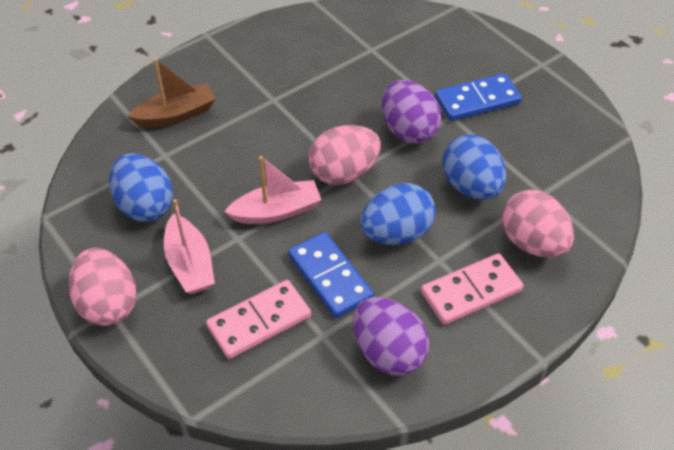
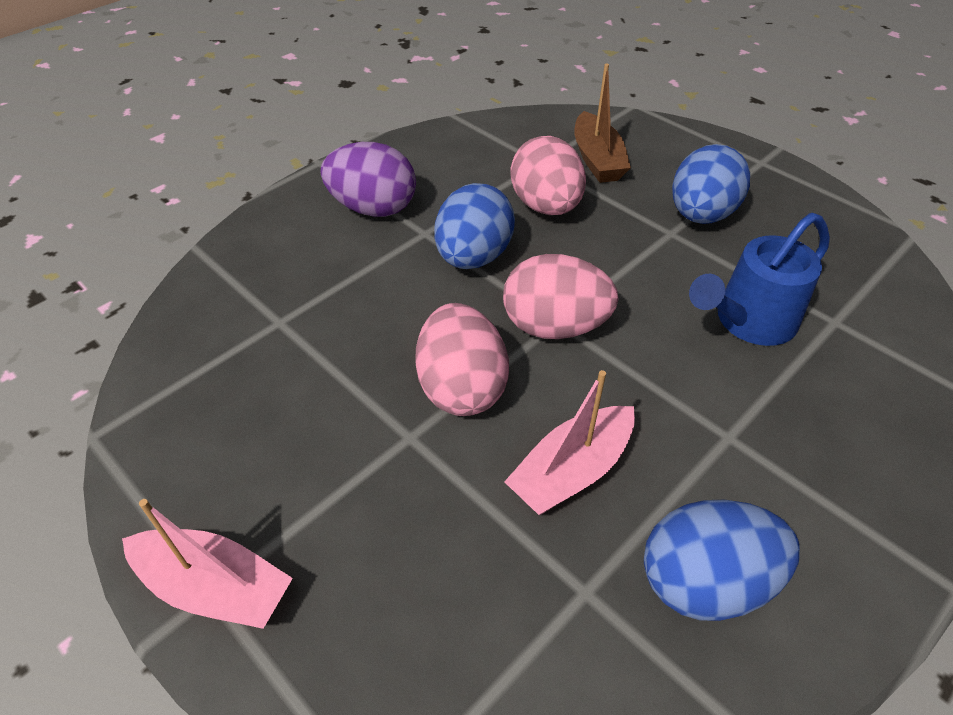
blue domino: 2 -> 0
blue watering can: 0 -> 1
pink domino: 2 -> 0
purple egg: 2 -> 1

